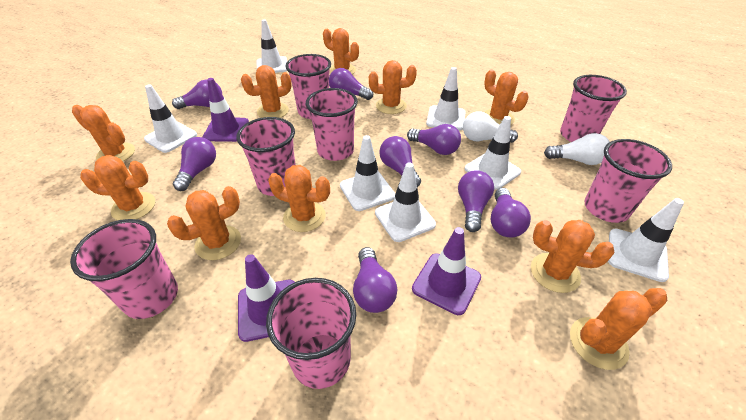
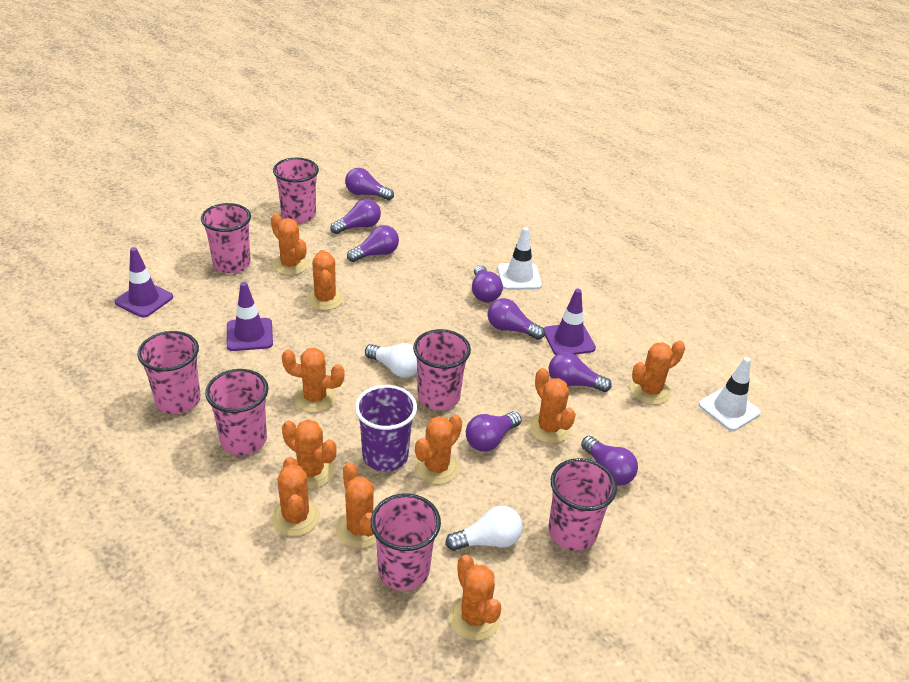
purple cup: 0 -> 1
white traffic cone: 7 -> 2

